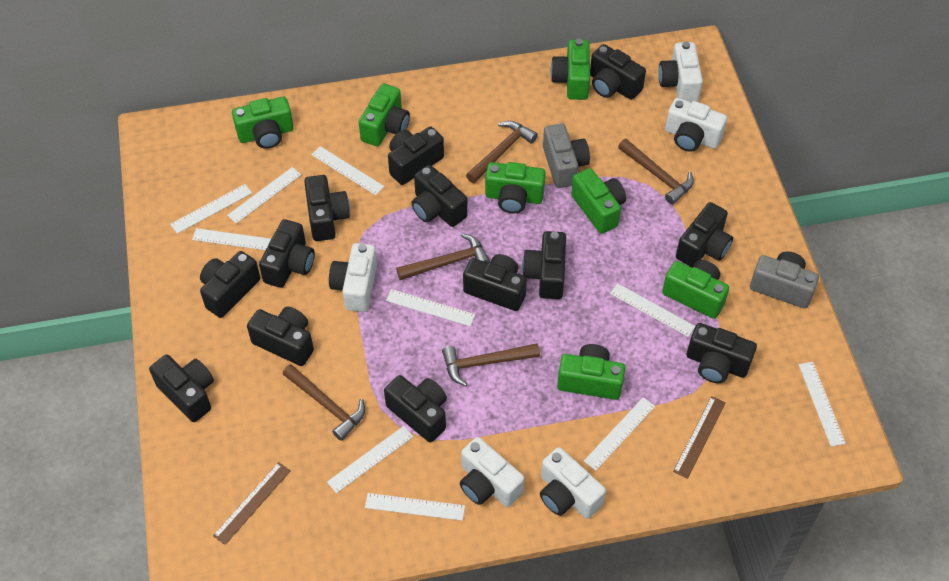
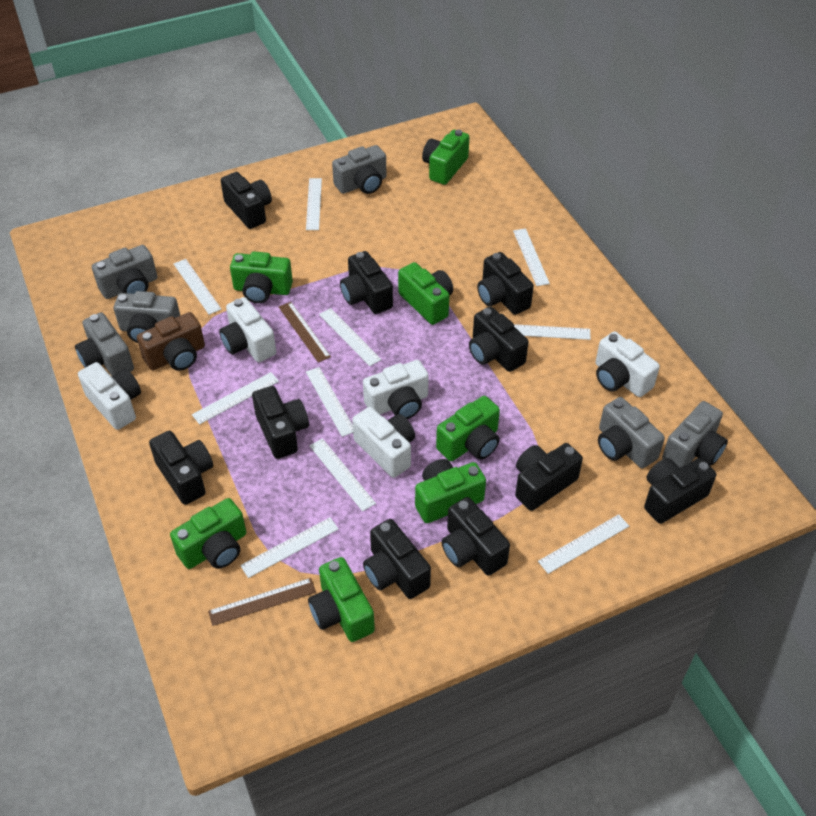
black camera: 13 -> 10
brown camera: 0 -> 1
brown hammer: 5 -> 0
grey camera: 2 -> 6

